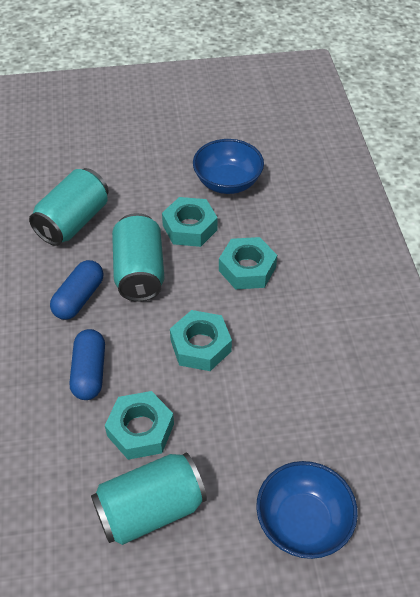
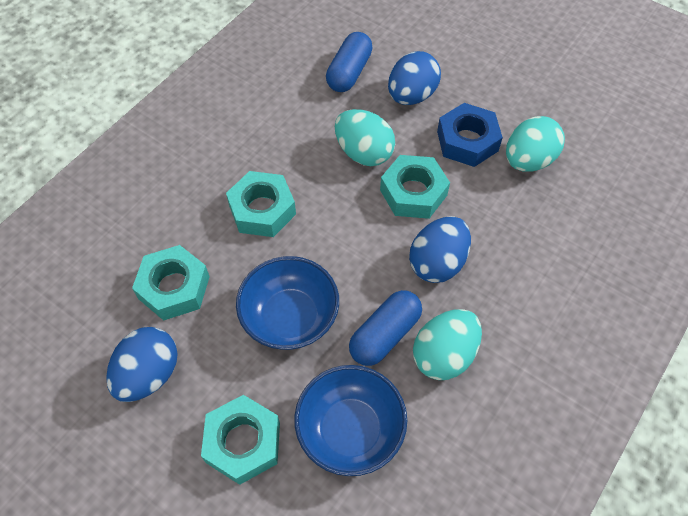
blue egg: 0 -> 3
blue nut: 0 -> 1
turquoise can: 3 -> 0
turquoise egg: 0 -> 3

